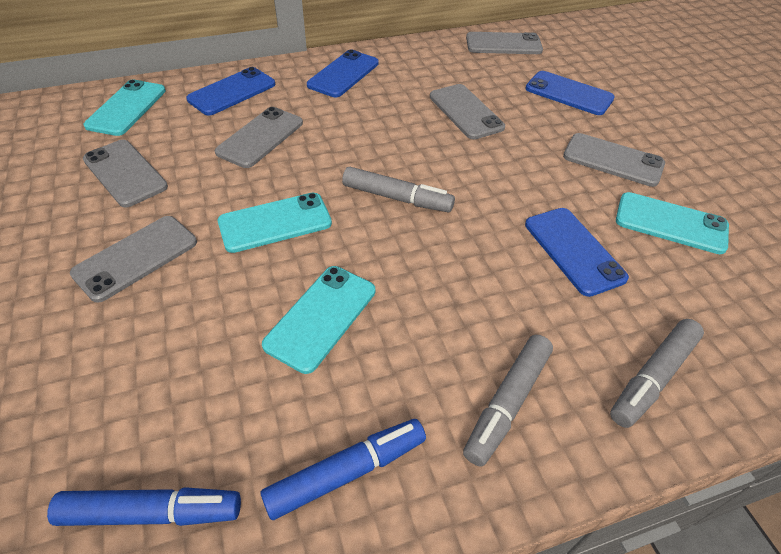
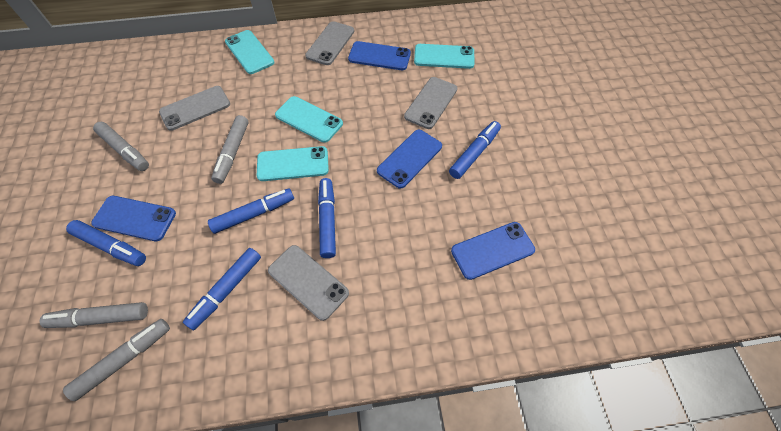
blue marker: 2 -> 5
grey marker: 3 -> 4
grey phone: 6 -> 4

